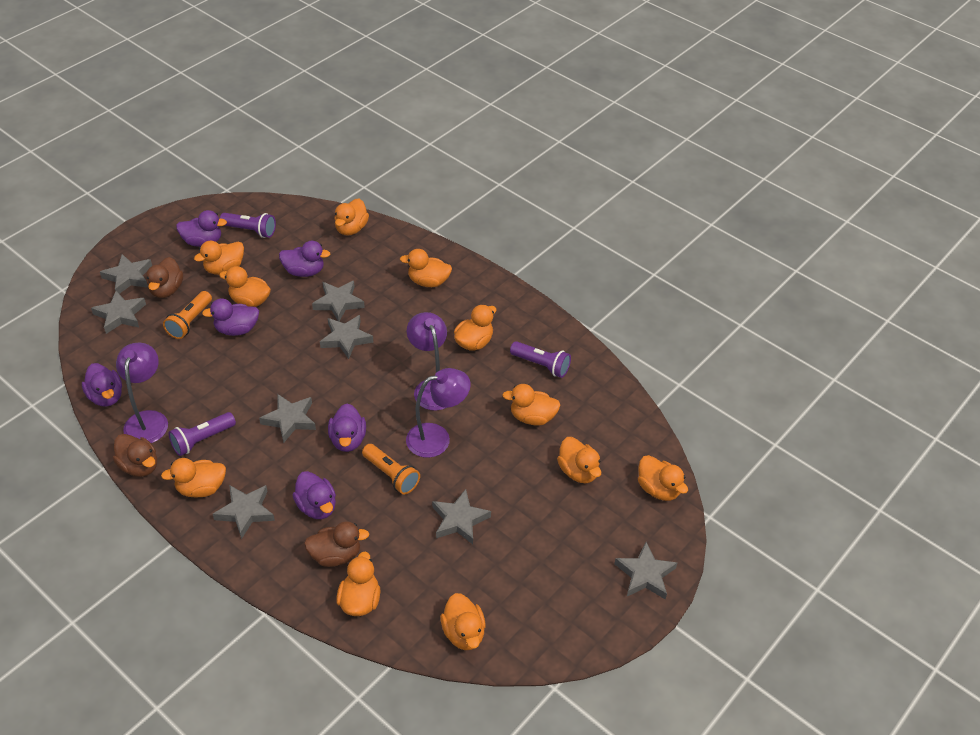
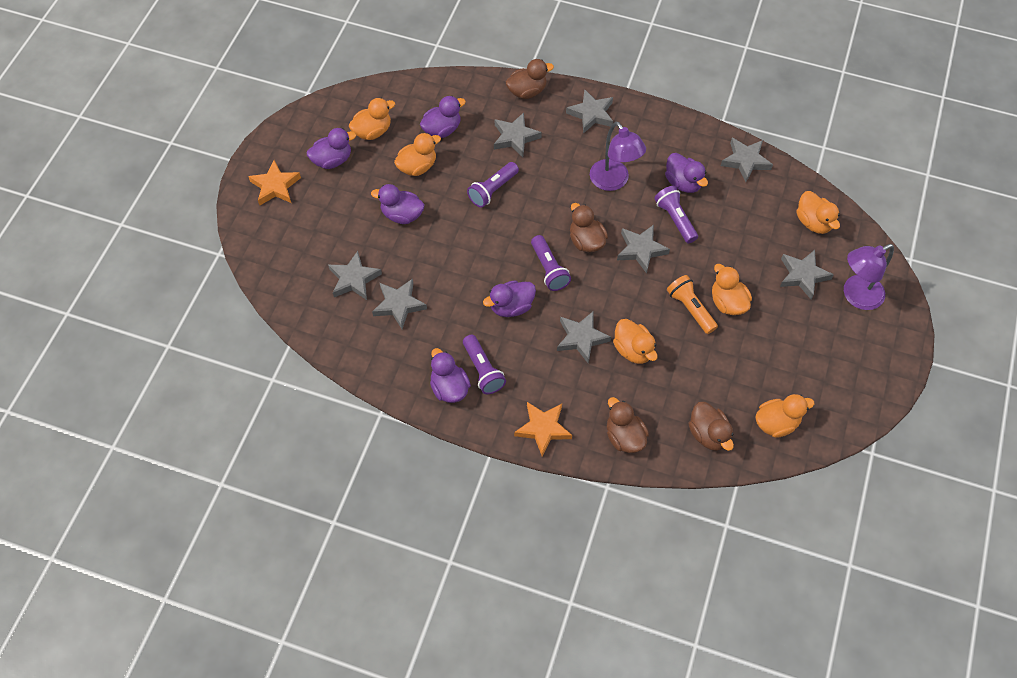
brown duck: 3 -> 4
orange duck: 11 -> 6
orange flashlight: 2 -> 1
orange star: 0 -> 2
purple flashlight: 3 -> 4
purple lamp: 3 -> 2

